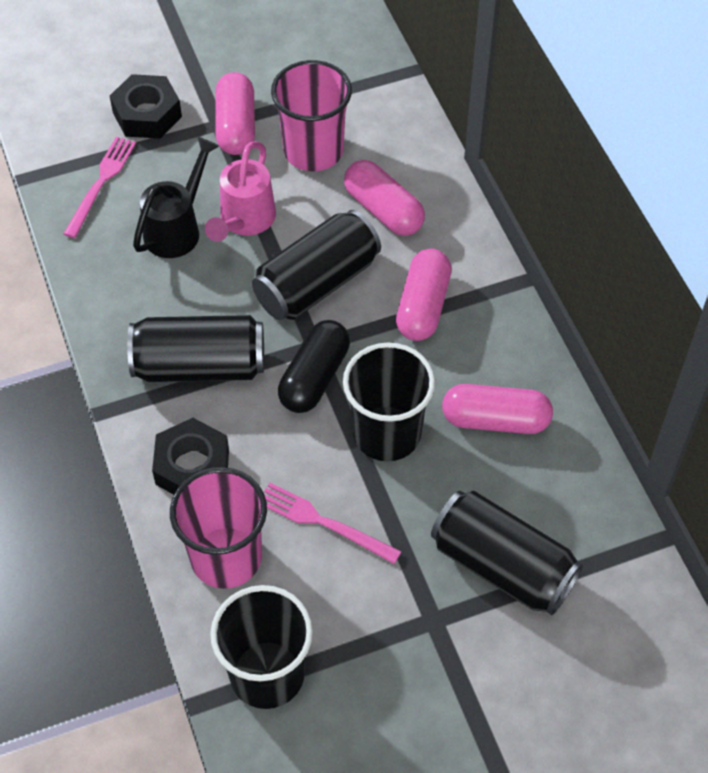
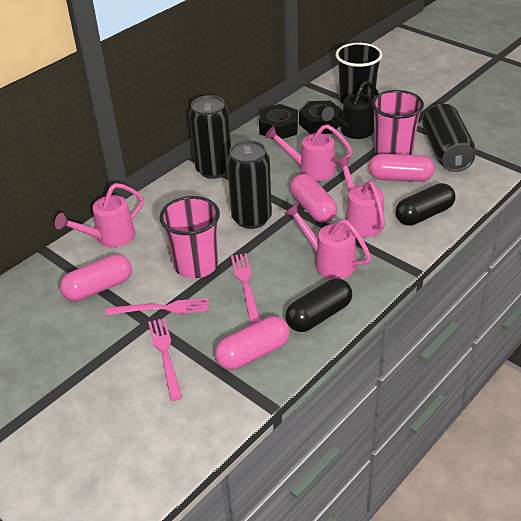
black capsule: 1 -> 2
black cup: 2 -> 1
pink fork: 2 -> 3
pink watering can: 1 -> 4

